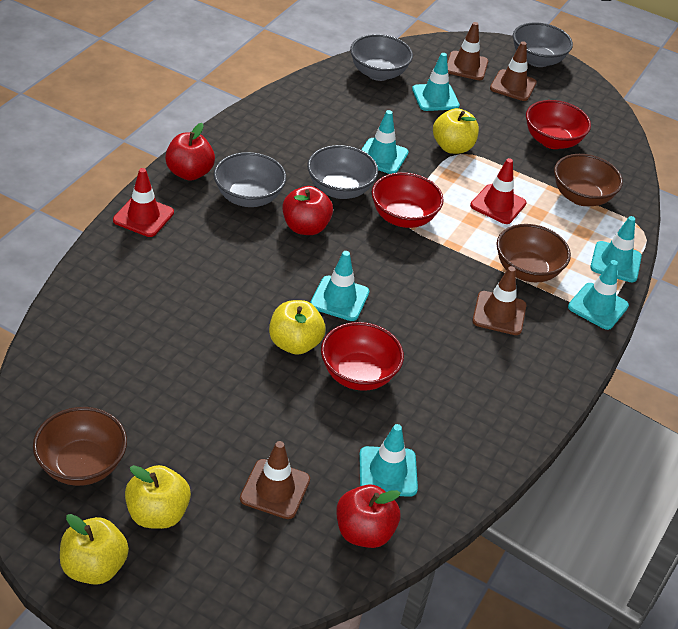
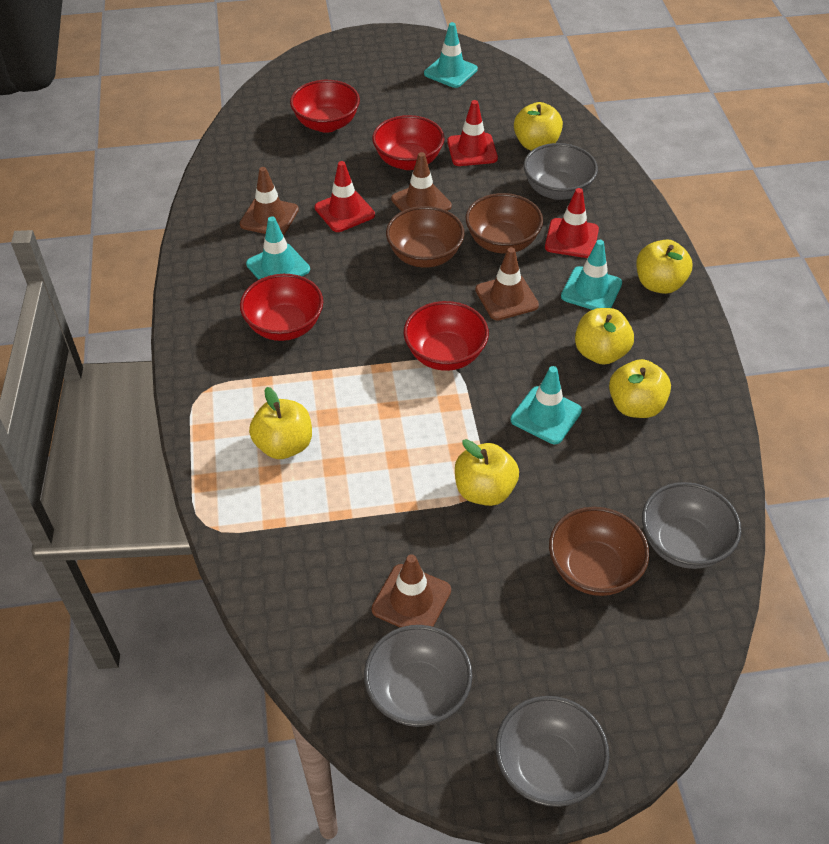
red apple: 3 -> 0
red bowl: 3 -> 4
red traffic cone: 2 -> 3
turquoise traffic cone: 6 -> 4
yellow apple: 4 -> 6

